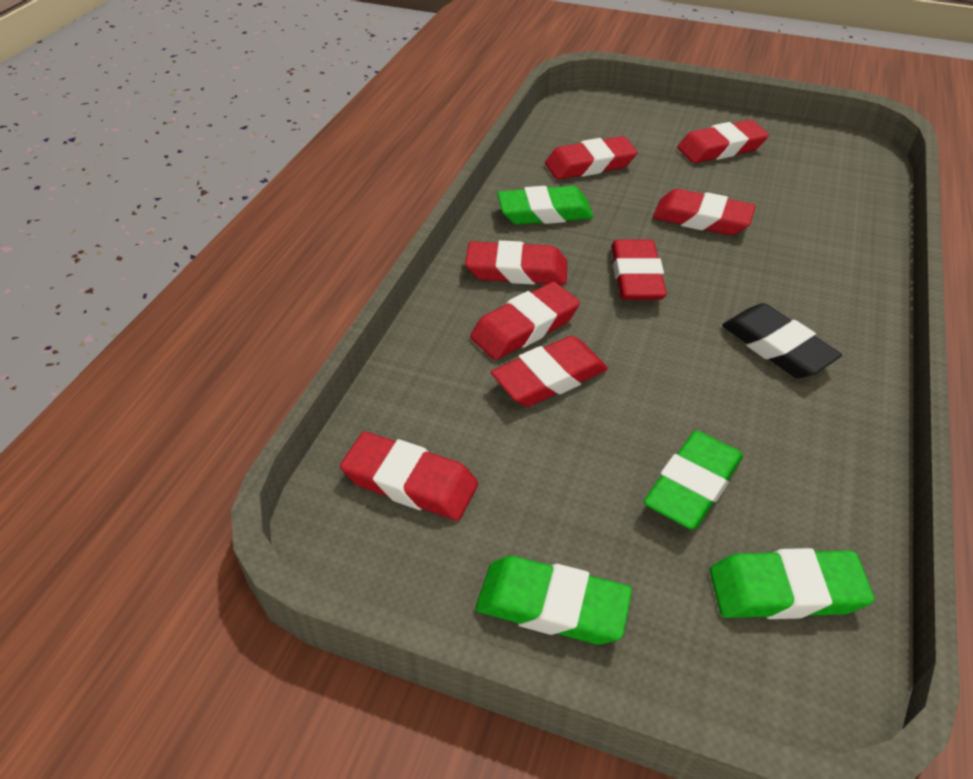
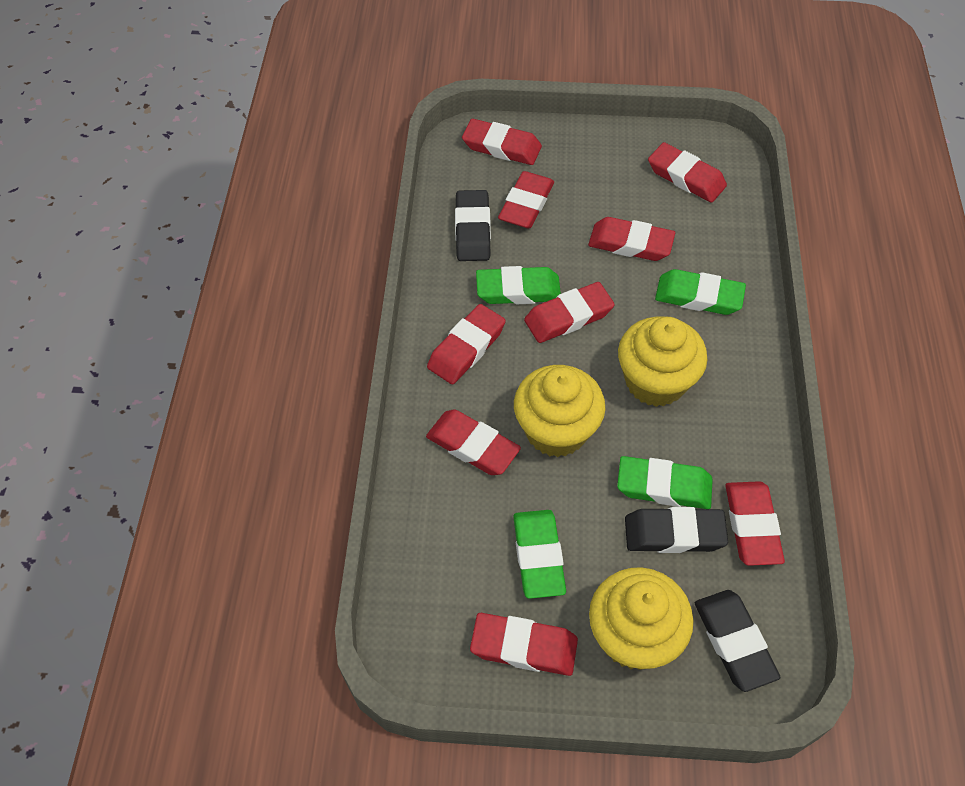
black eraser: 1 -> 3
red eraser: 8 -> 9
yellow cupcake: 0 -> 3

